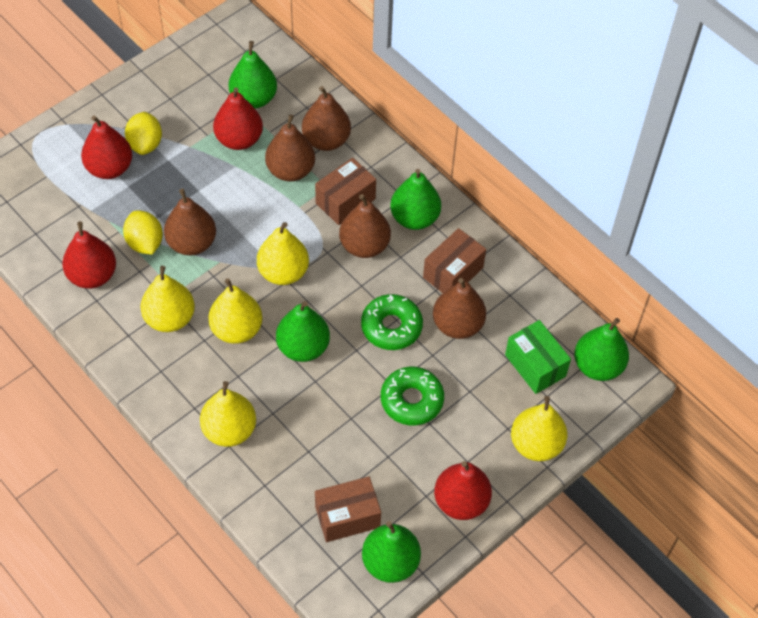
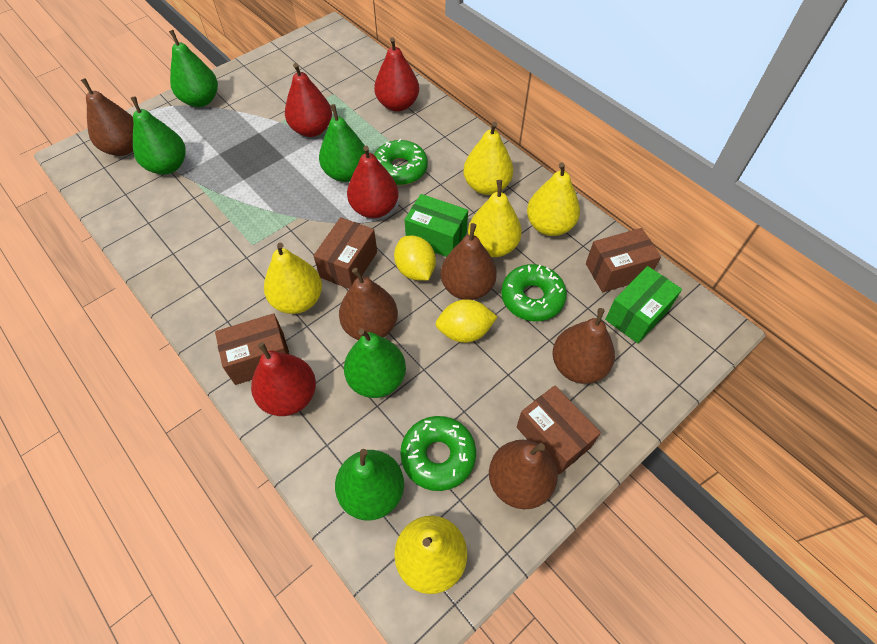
brown box: 3 -> 4
green box: 1 -> 2
green donut: 2 -> 3

